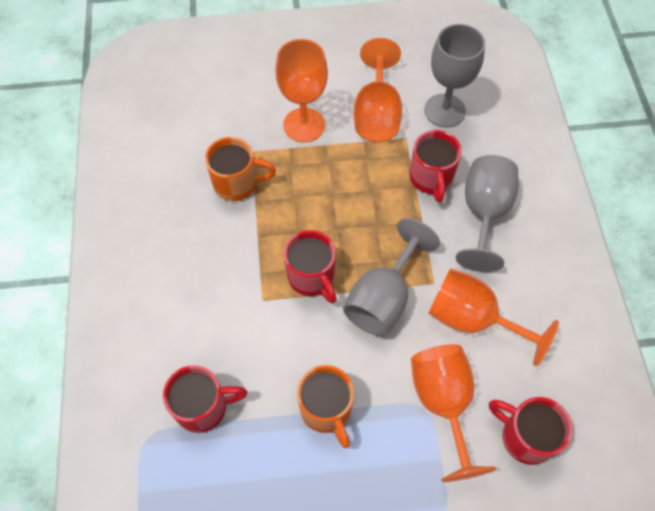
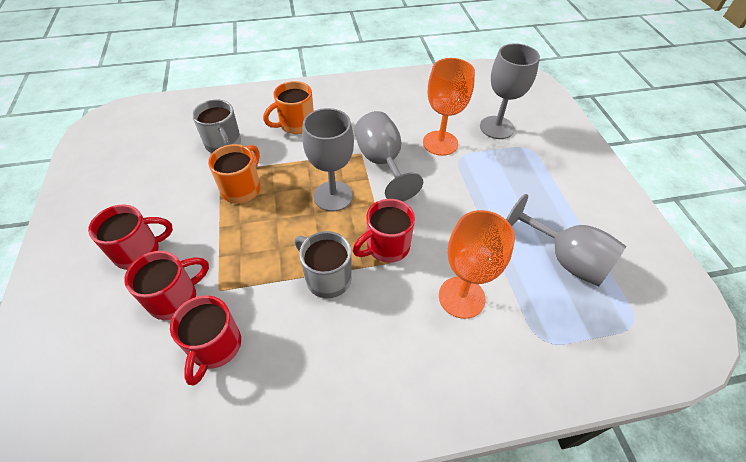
grey goblet: 3 -> 4
grey mug: 0 -> 2
orange goblet: 4 -> 2

